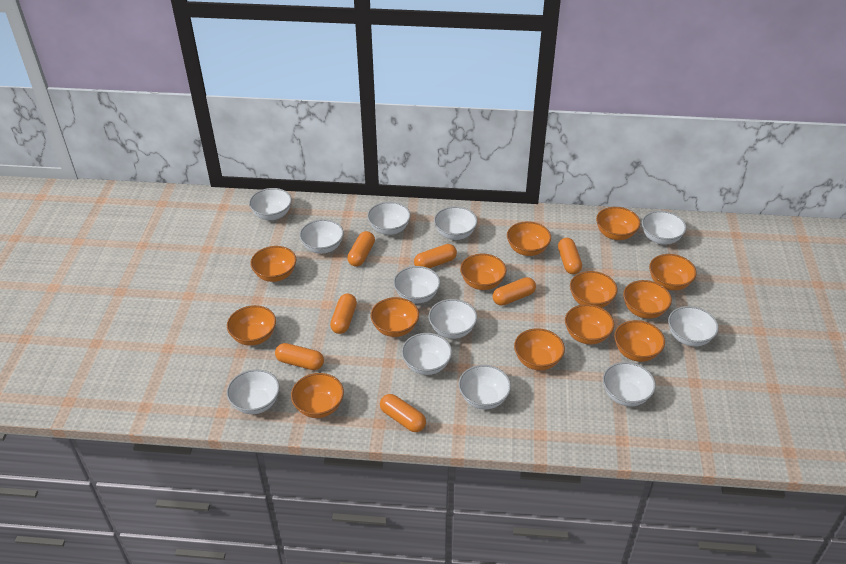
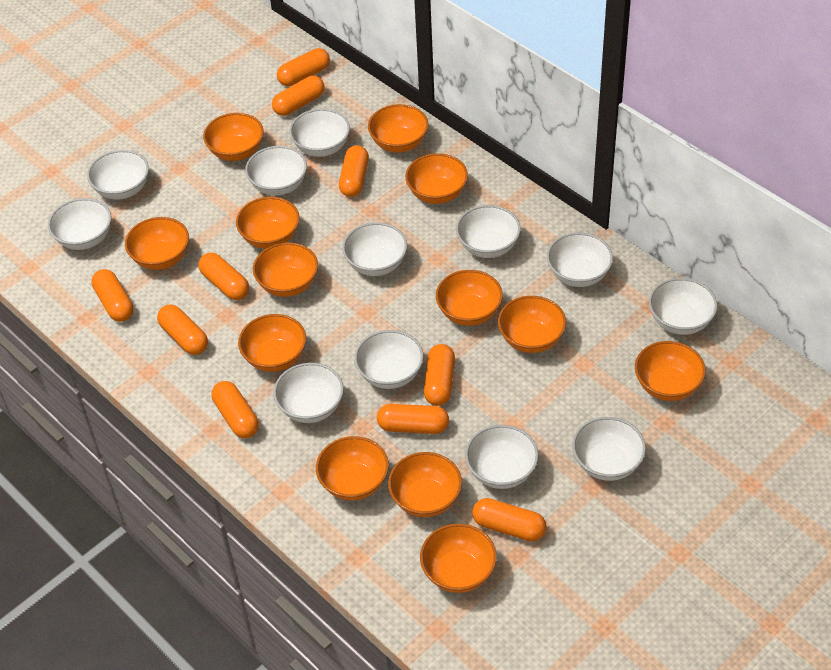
orange capsule: 7 -> 10

